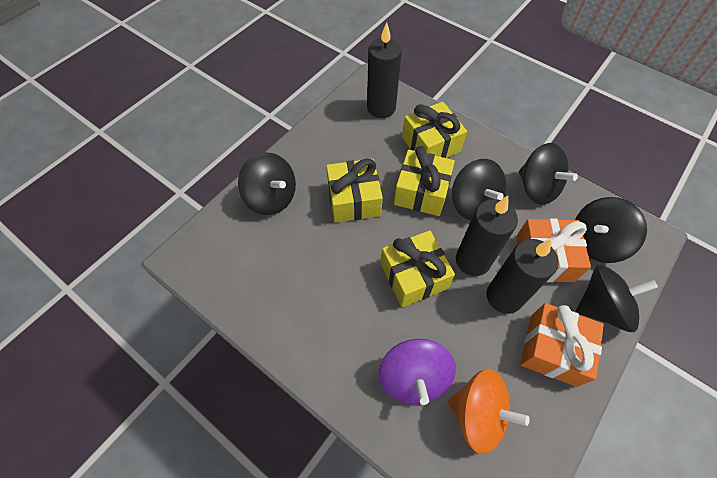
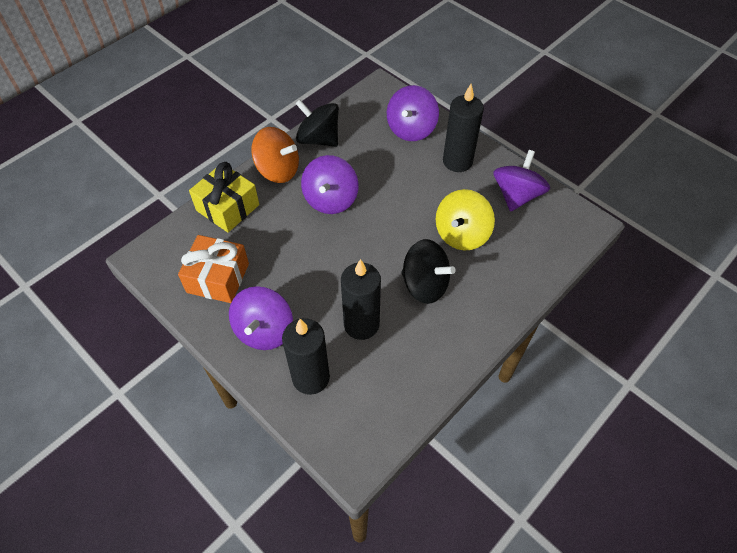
black spinning top: 5 -> 2
orange gift: 2 -> 1
purple spinning top: 1 -> 4
yellow gift: 4 -> 1
yellow spinning top: 0 -> 1

